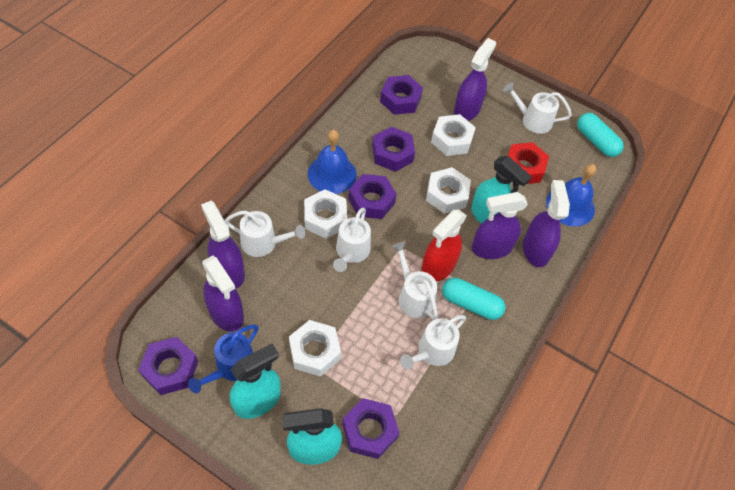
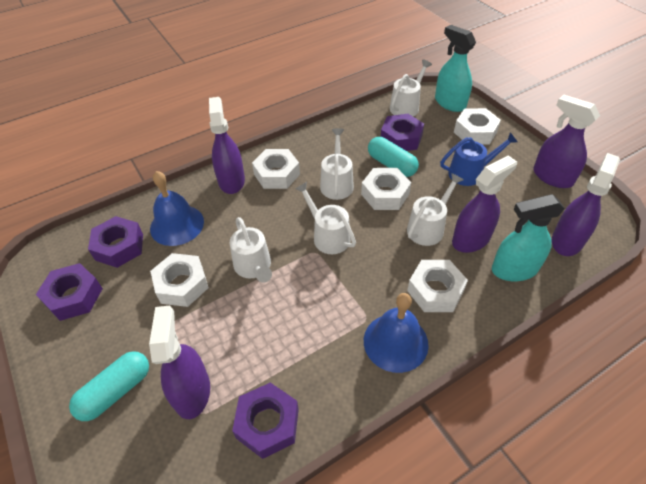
purple nut: 5 -> 4
red nut: 1 -> 0
red spray bottle: 1 -> 0
turquoise spray bottle: 3 -> 2
white nut: 4 -> 5

